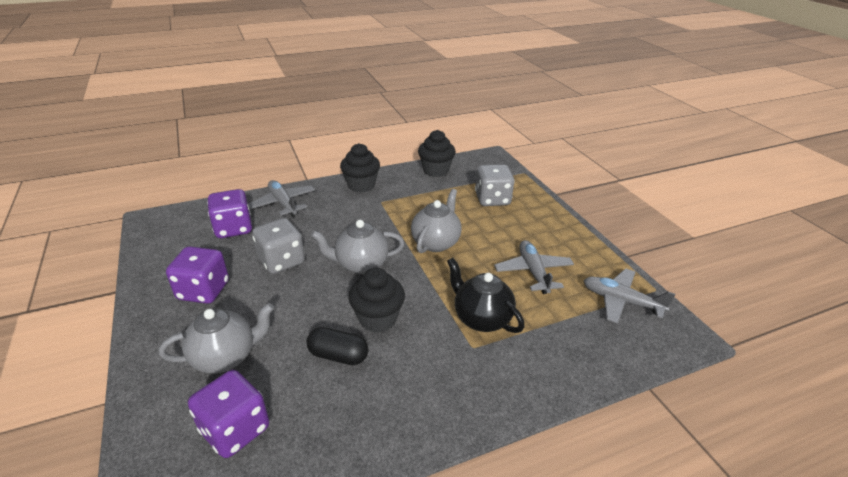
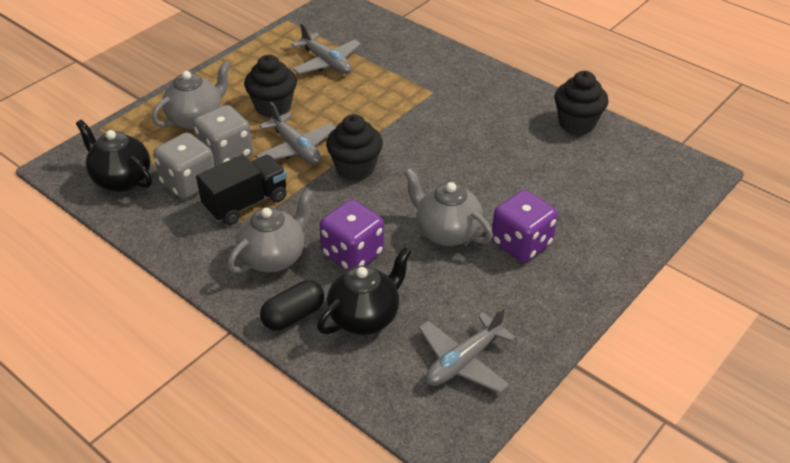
black teapot: 1 -> 2
black truck: 0 -> 1
purple dice: 3 -> 2

